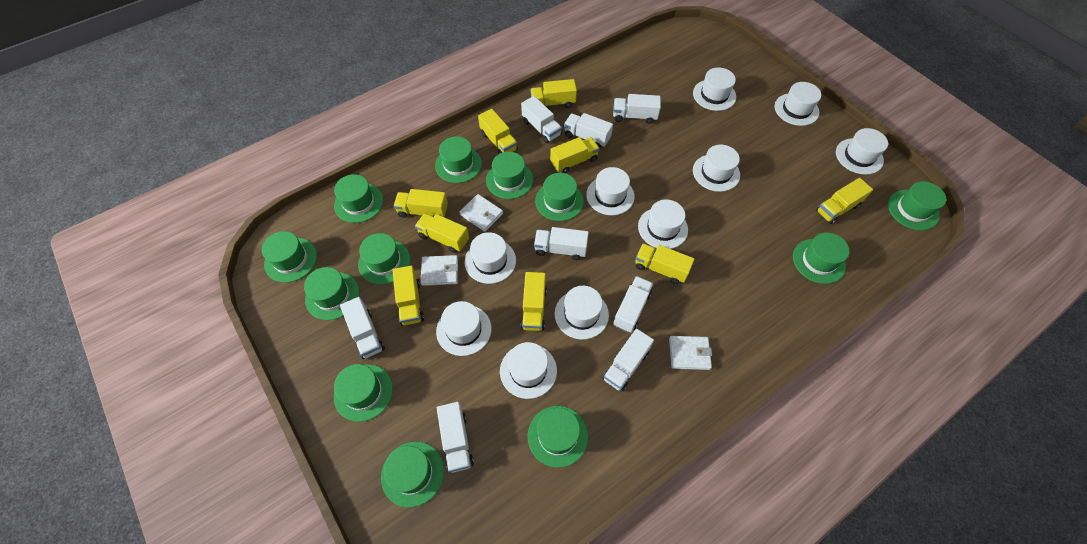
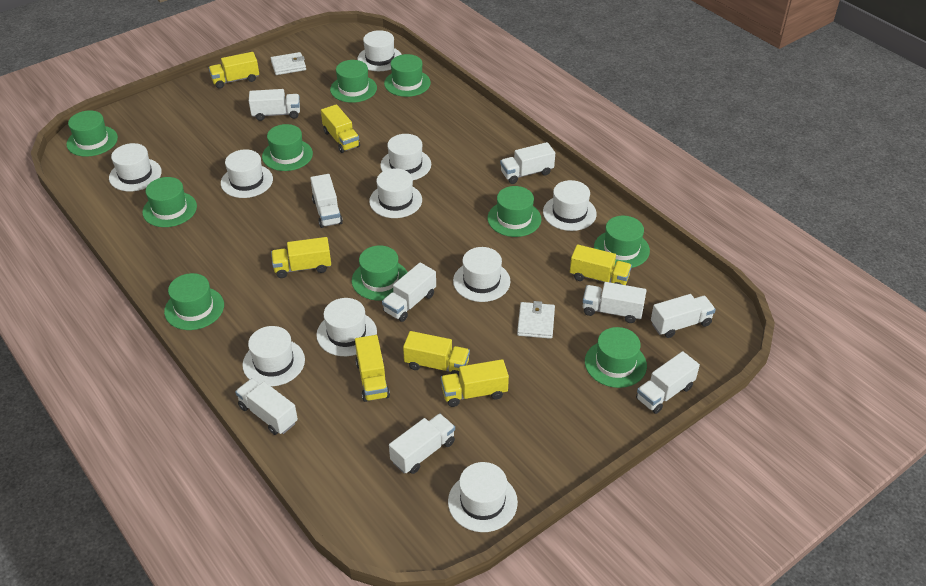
green hat: 12 -> 10
white truck: 8 -> 9
white wallet: 3 -> 2
yellow truck: 9 -> 7

